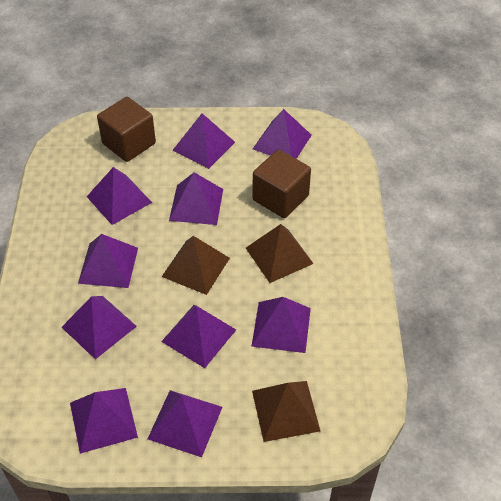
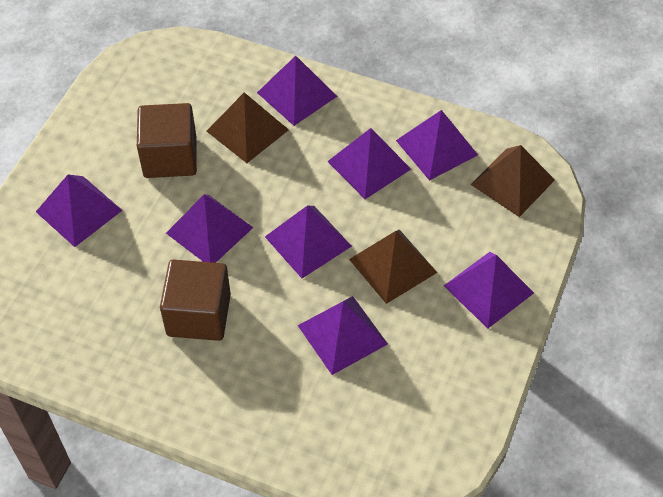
purple pyramid: 10 -> 8

